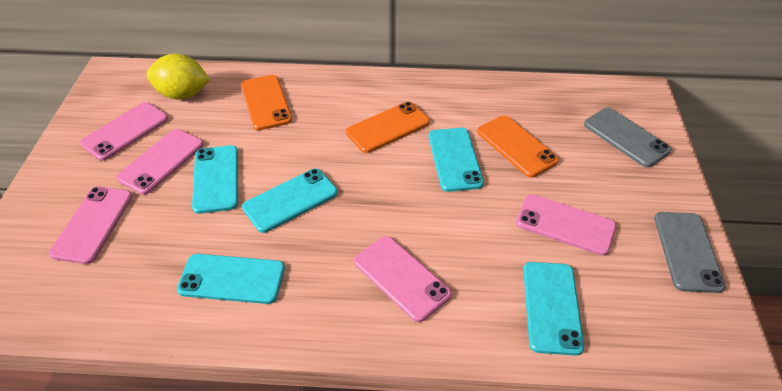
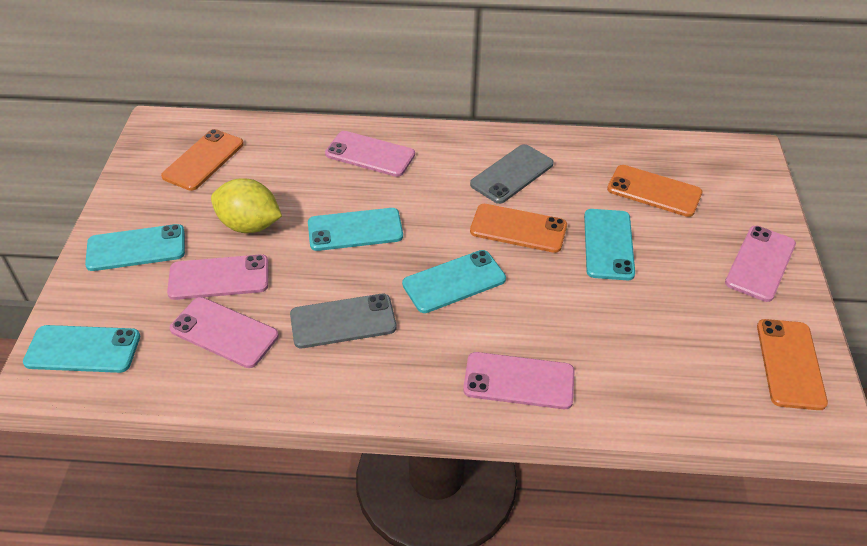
orange phone: 3 -> 4

